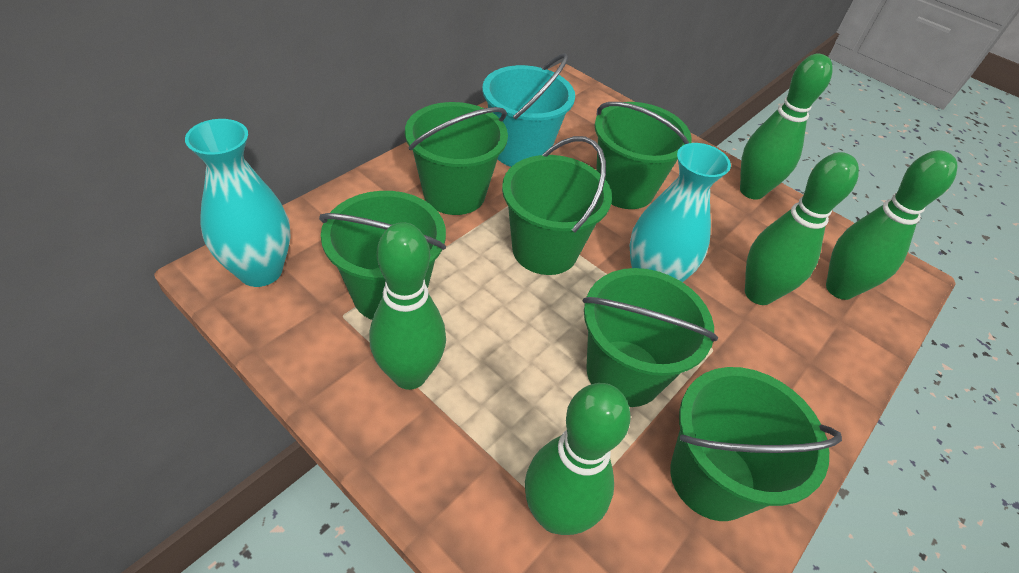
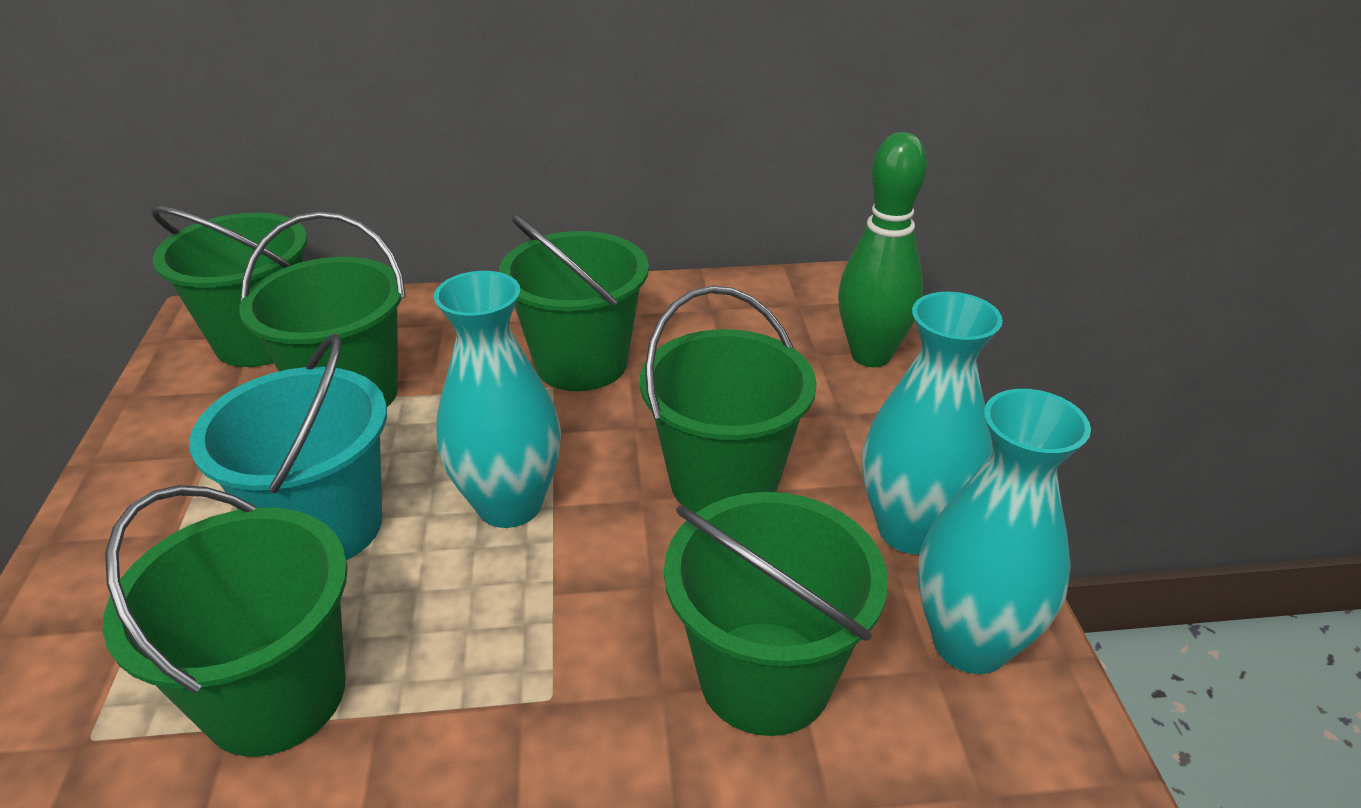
green bowling pin: 5 -> 1
turquoise vase: 2 -> 3

